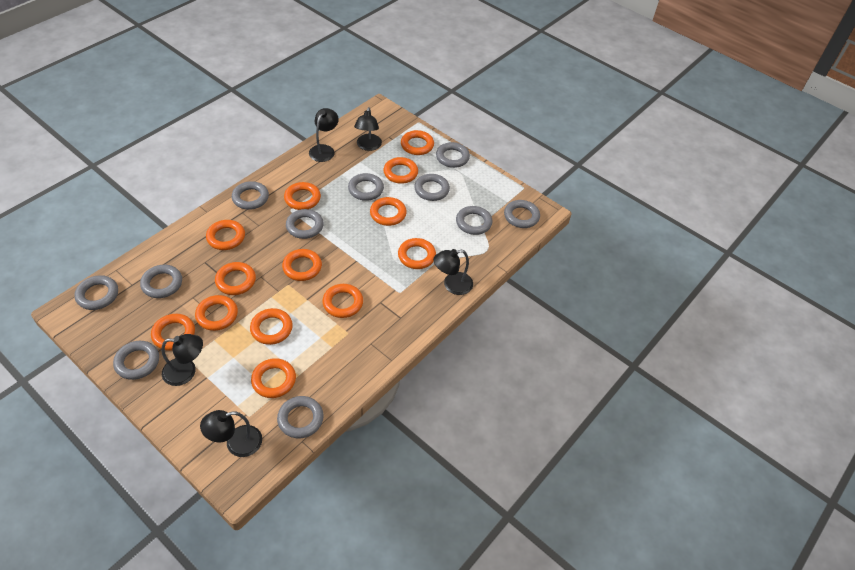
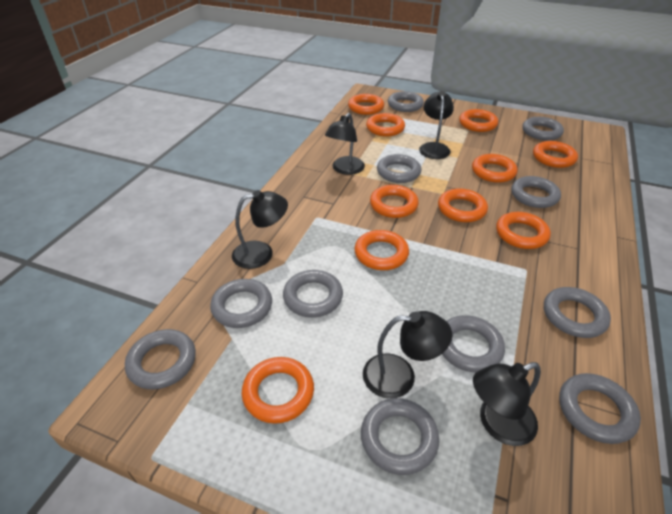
orange ring: 13 -> 10

